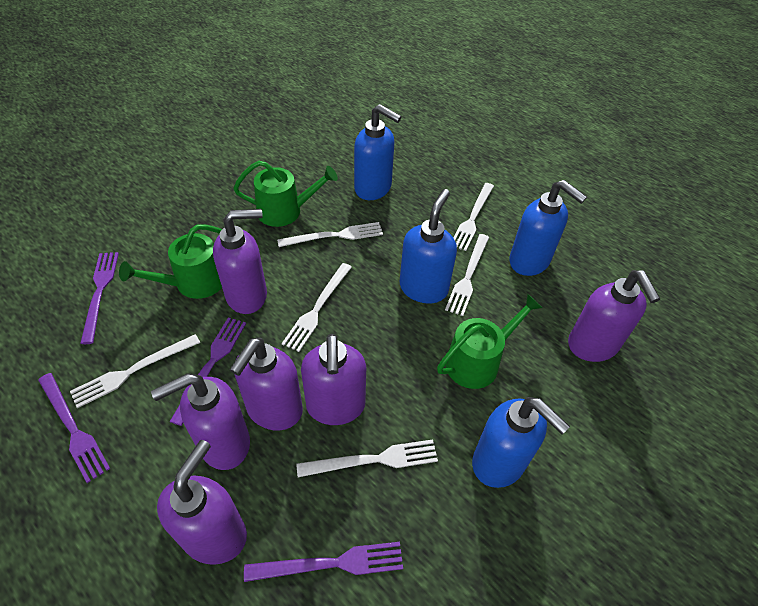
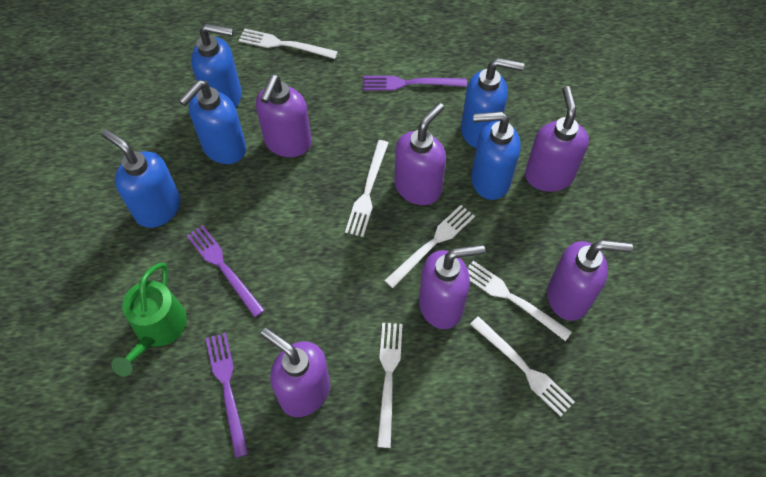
blue soap dispenser: 4 -> 5
green watering can: 3 -> 1
purple fork: 4 -> 3

